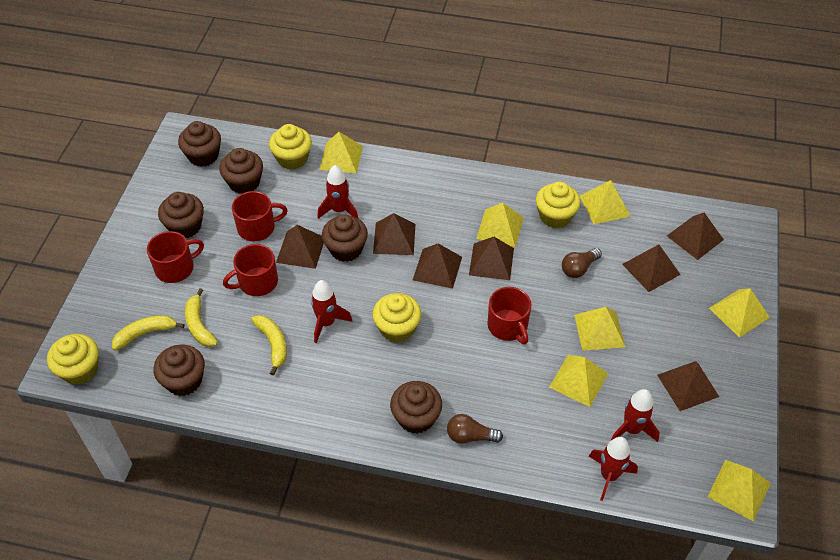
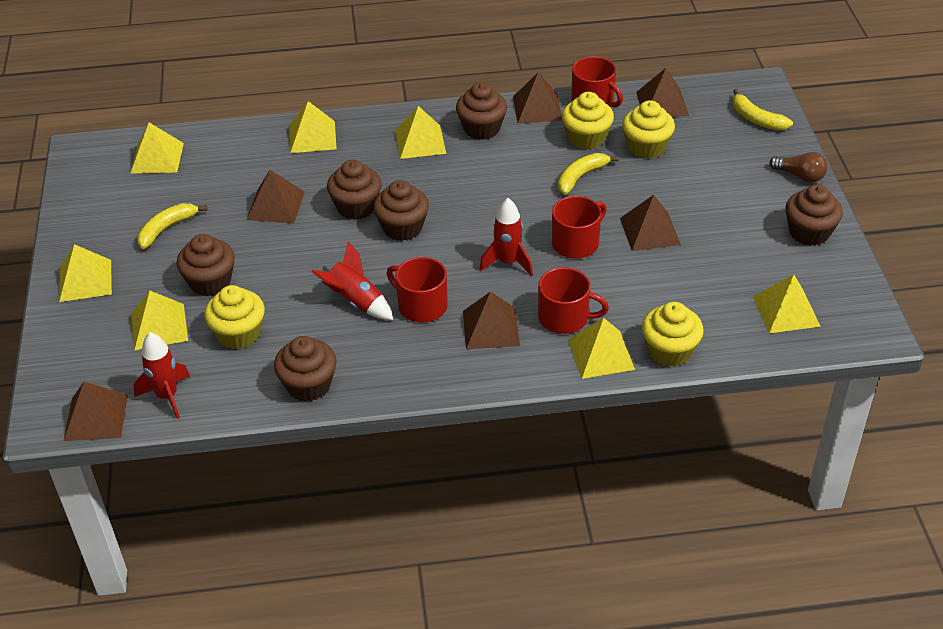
brown light bulb: 2 -> 1
brown pyramid: 7 -> 6
red rocket: 4 -> 3

